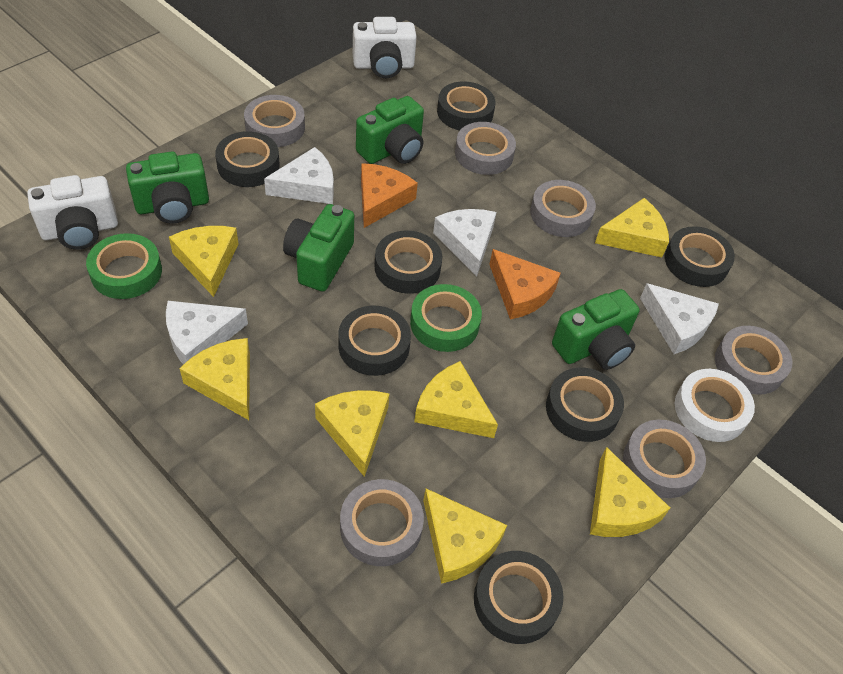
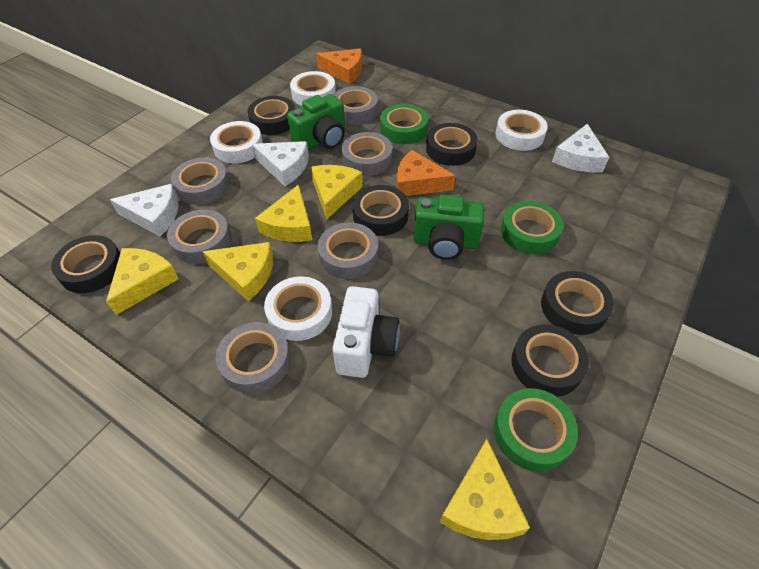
black tape: 7 -> 6
green camera: 4 -> 2
green tape: 2 -> 3
white camera: 2 -> 1
white cheese: 4 -> 3
white tape: 1 -> 4
yellow cheese: 7 -> 5

